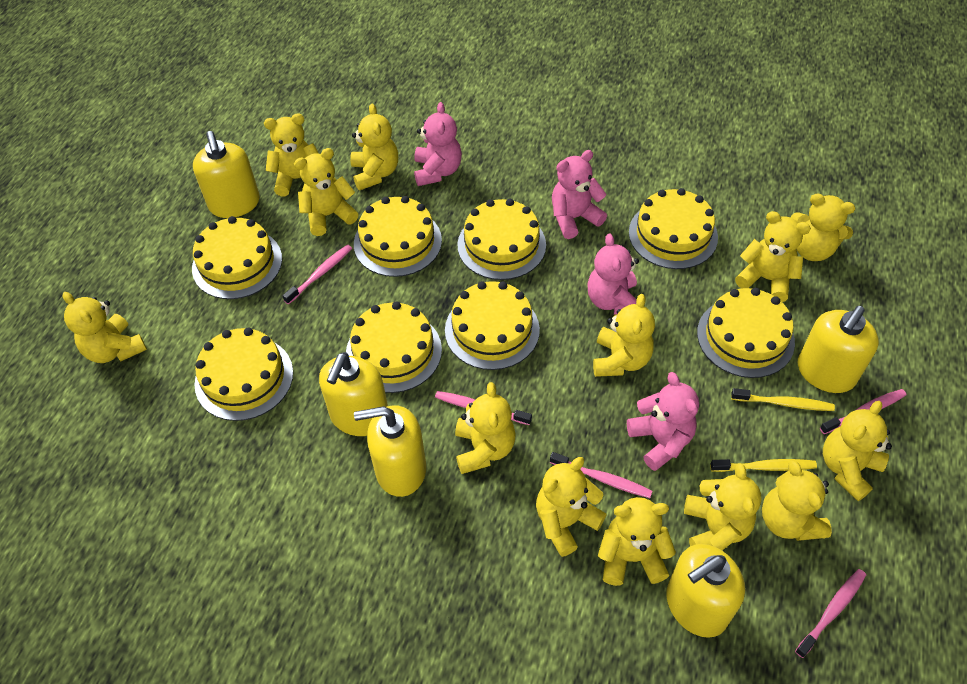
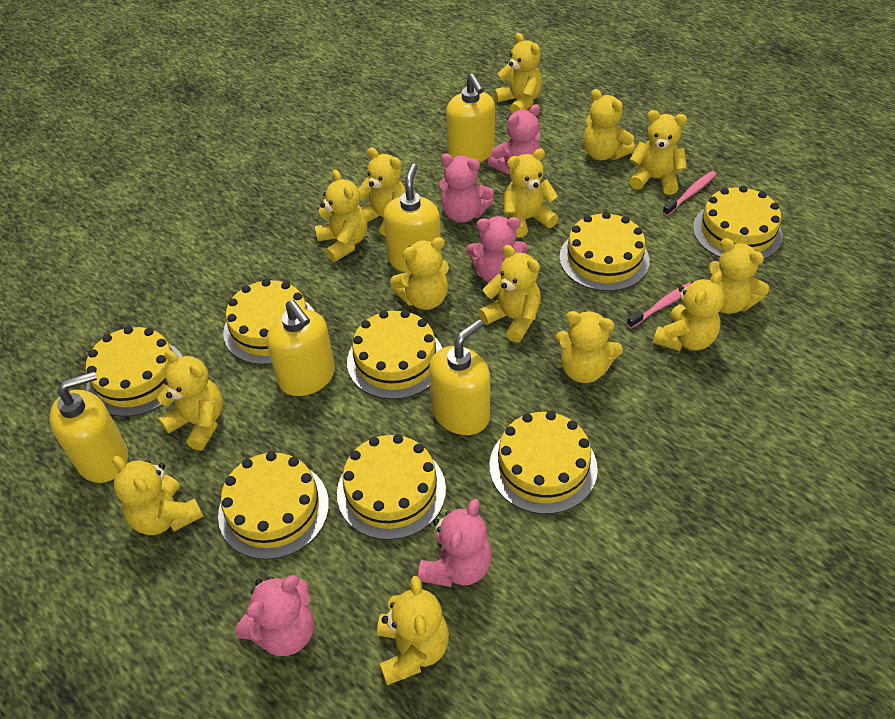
pink teddy bear: 4 -> 5
pink toothbrush: 5 -> 2
yellow teddy bear: 13 -> 14
yellow toothbrush: 2 -> 0

